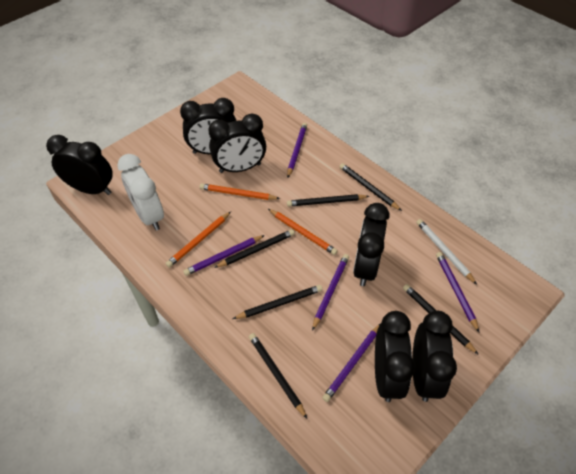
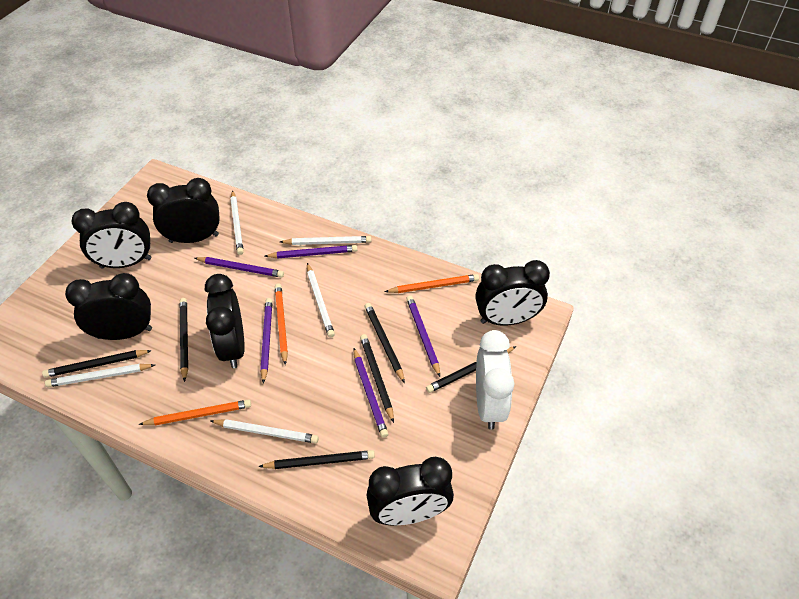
white pencil: 1 -> 5

